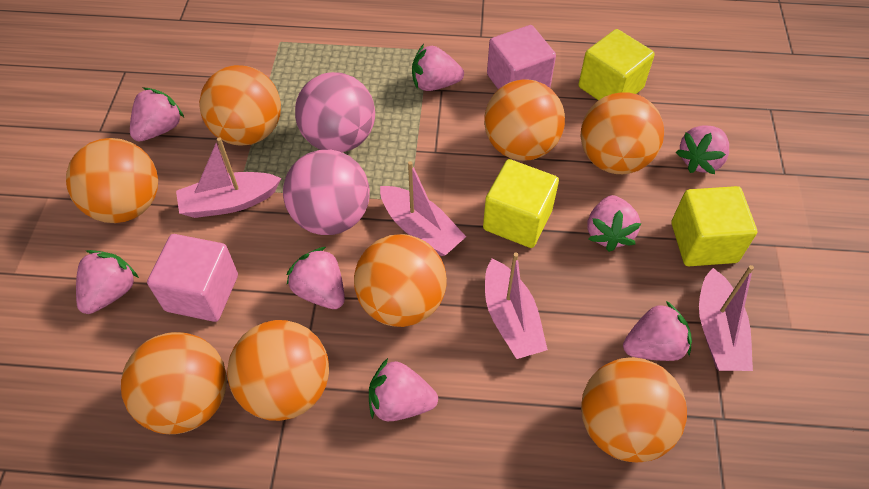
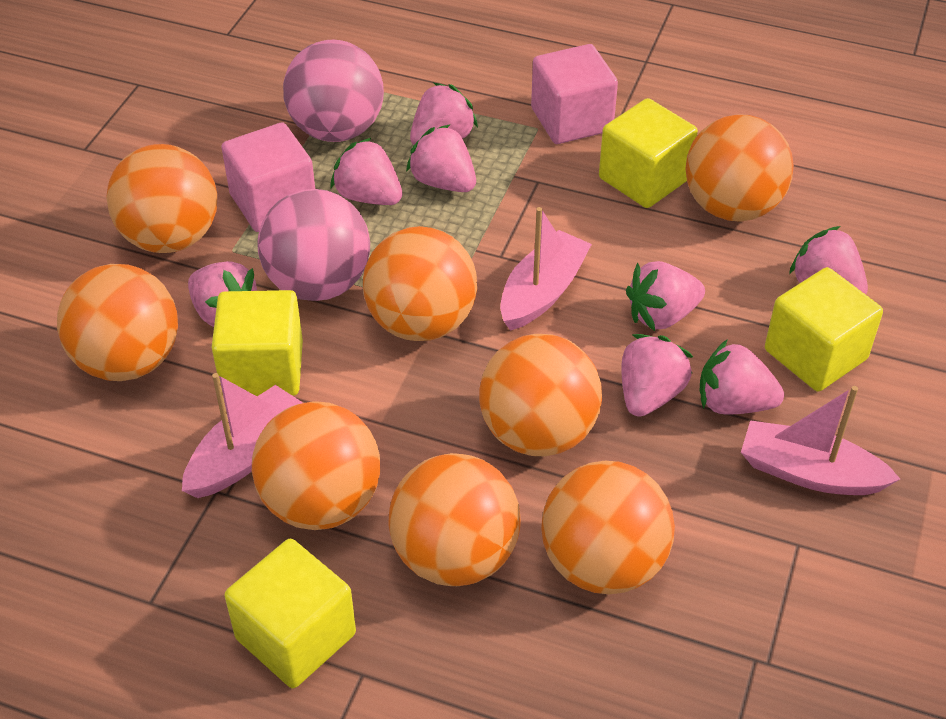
pink boat: 4 -> 3
yellow cube: 3 -> 4

